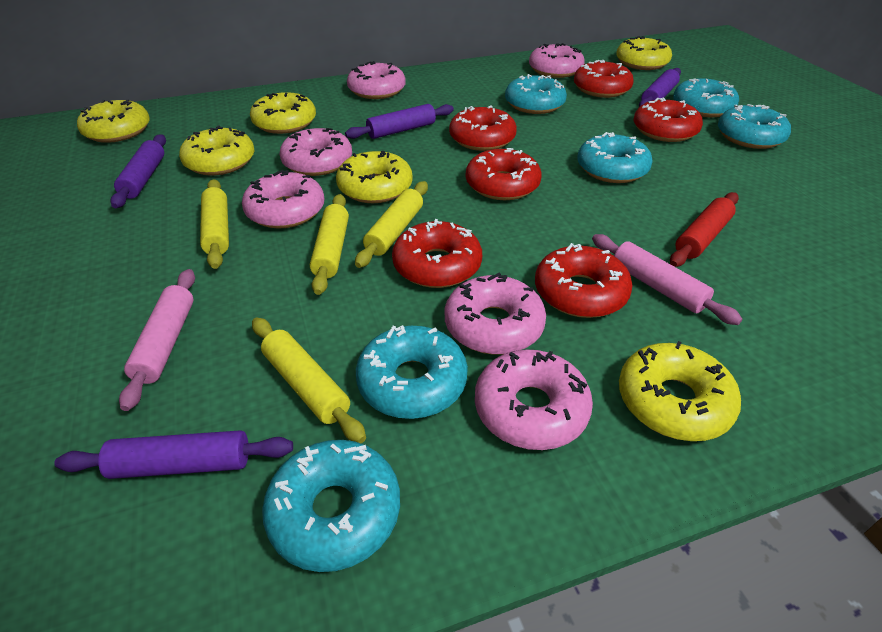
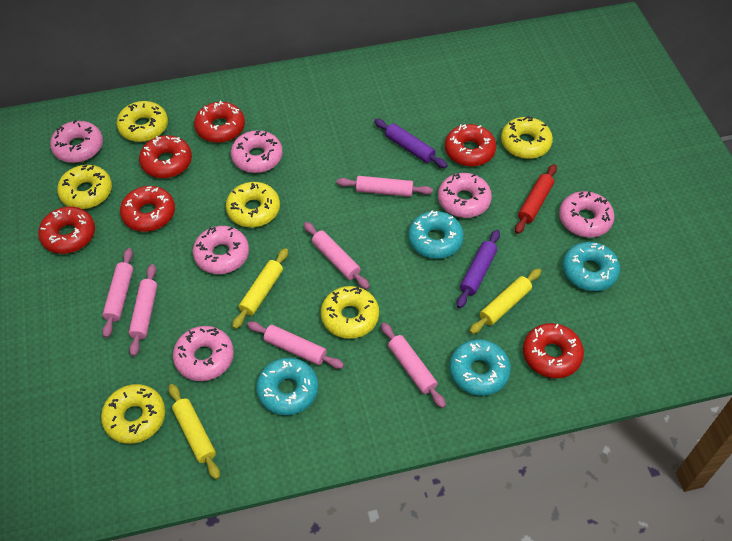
pink rolling pin: 2 -> 6
purple rolling pin: 4 -> 2
turquoise donut: 6 -> 4
yellow rolling pin: 4 -> 3

